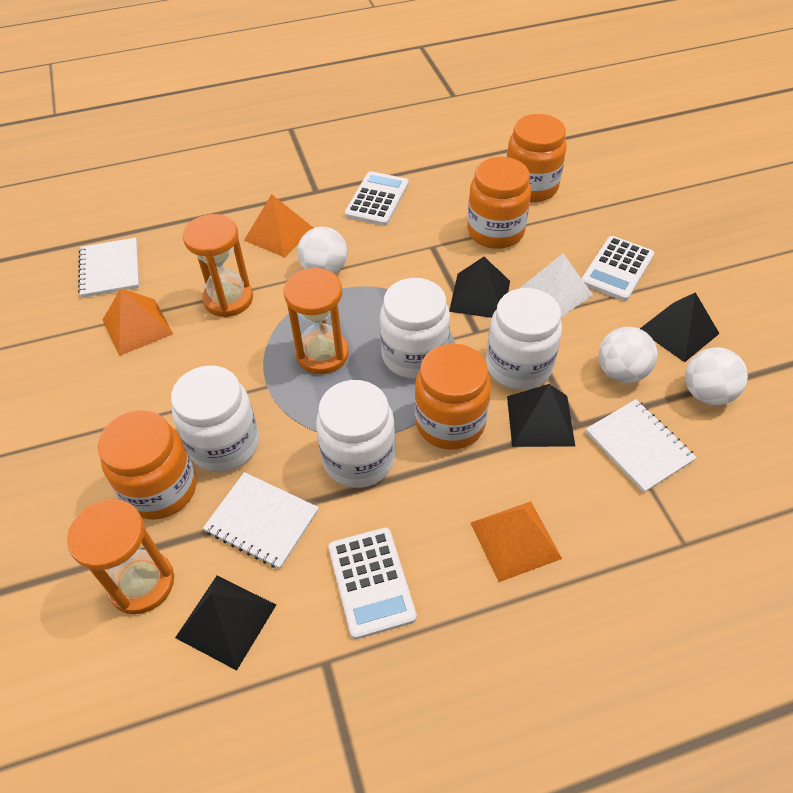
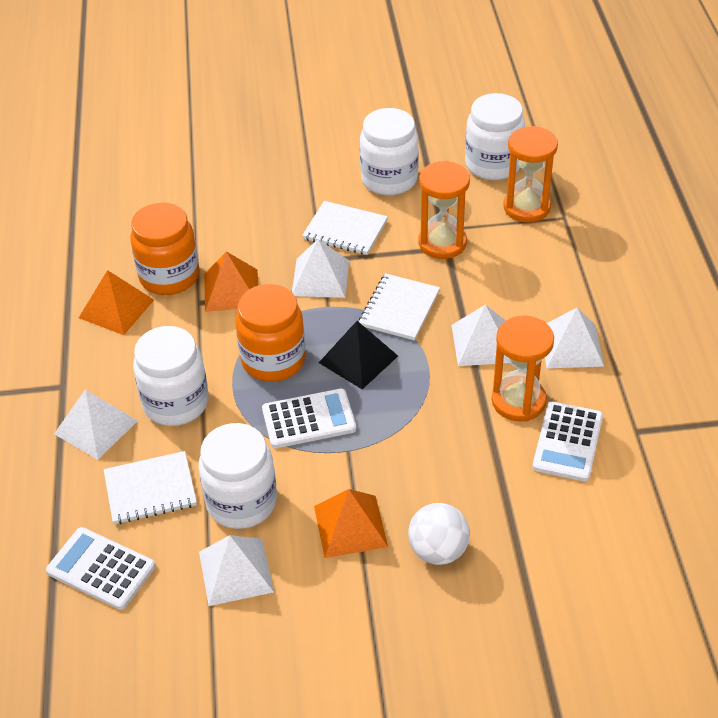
black pyramid: 4 -> 1
orange jar: 4 -> 2
white ball: 3 -> 1
white pyramid: 1 -> 5

